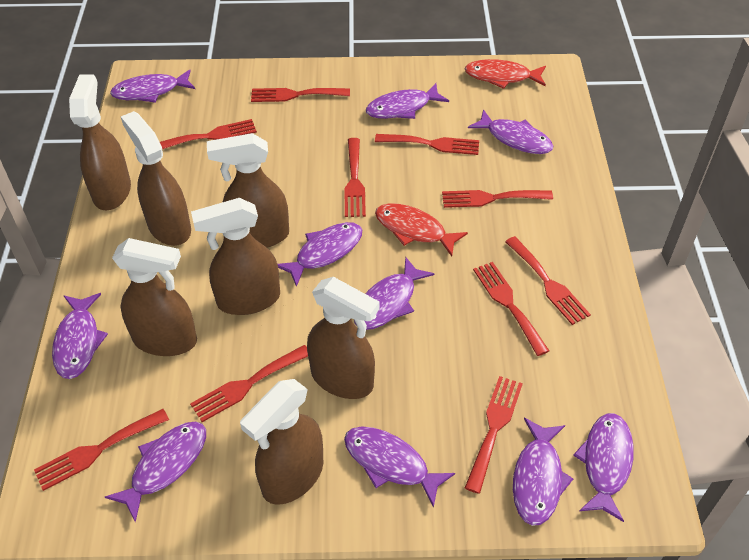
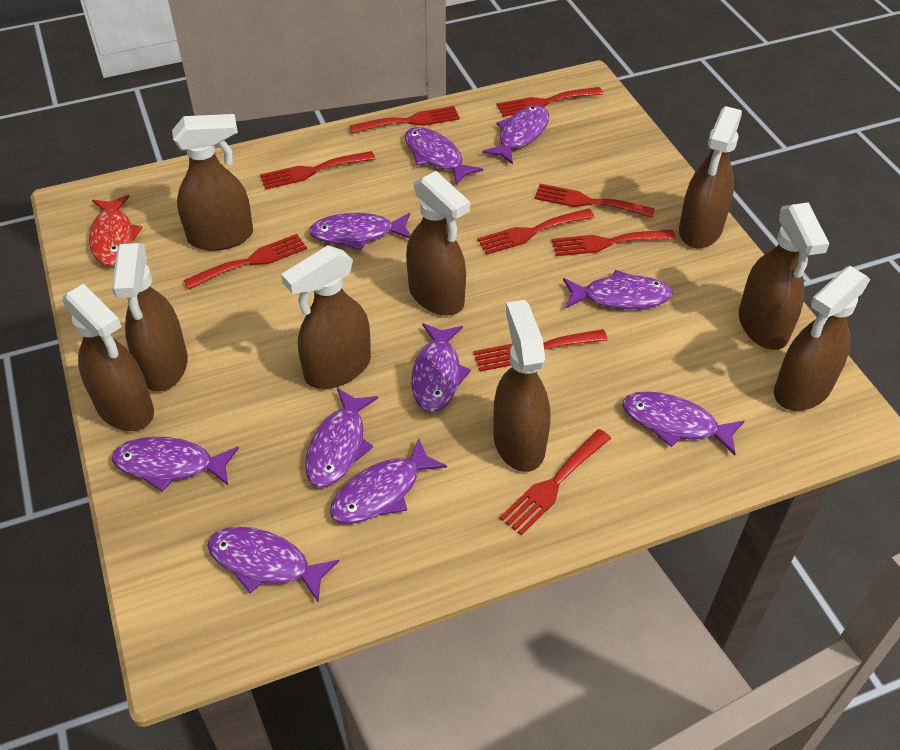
brown spray bottle: 7 -> 9
red fish: 2 -> 1
red fork: 10 -> 9

